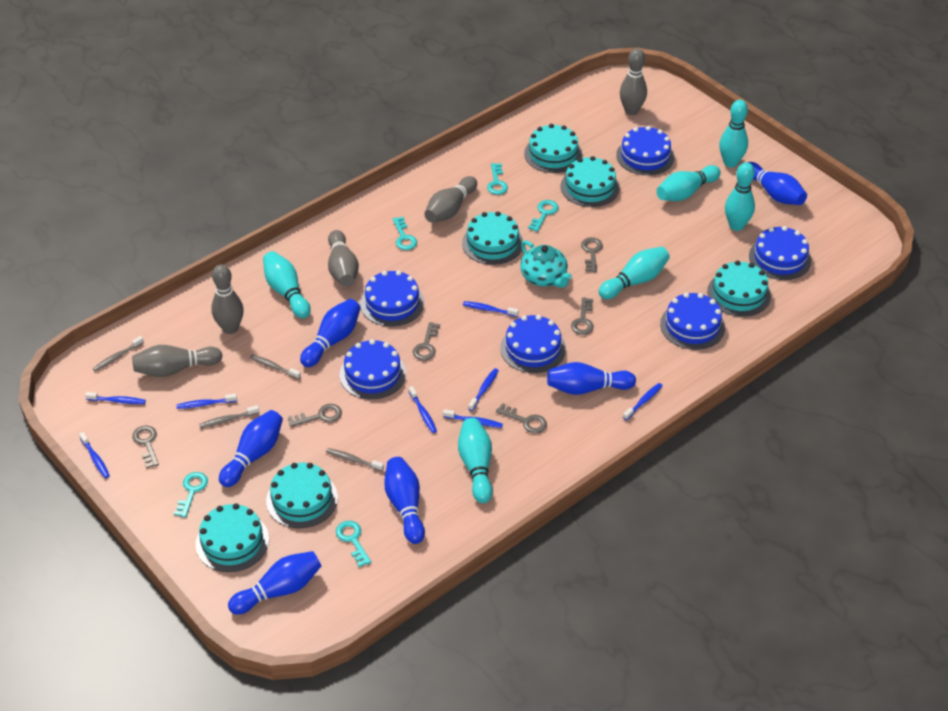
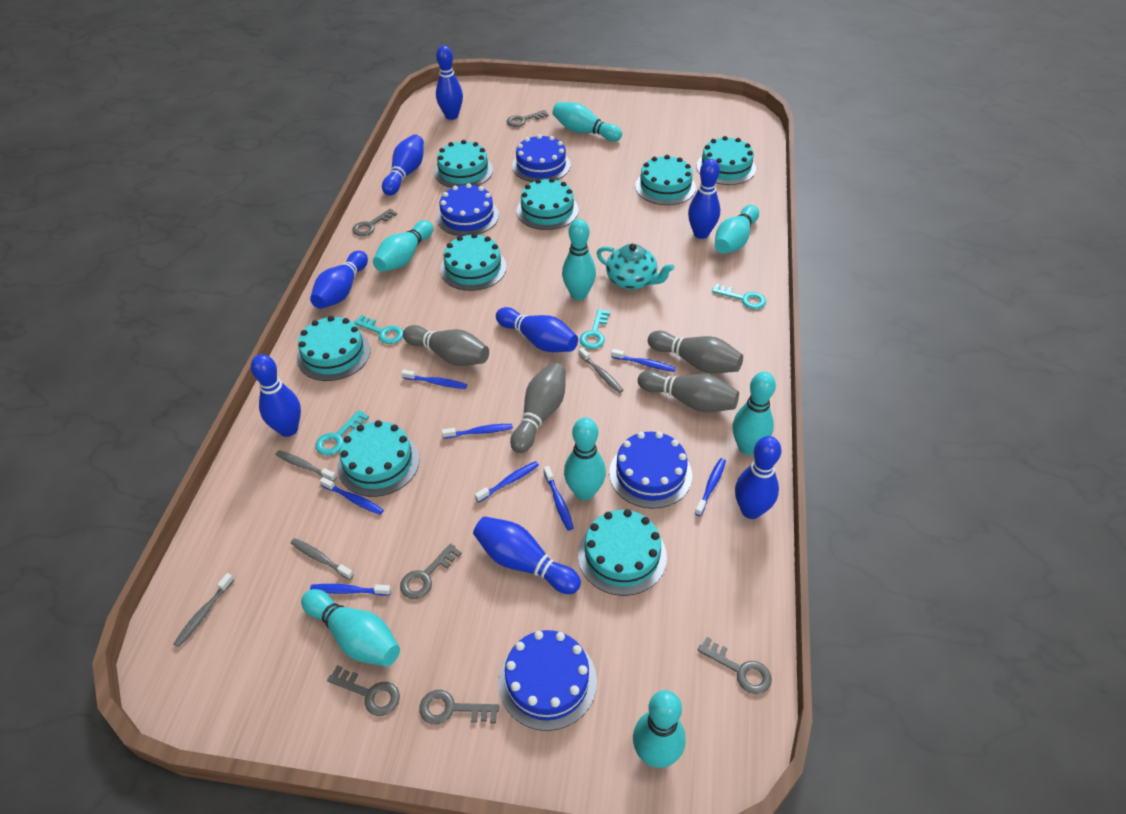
blue bowling pin: 6 -> 8
blue cake: 6 -> 4
grey bowling pin: 5 -> 4
turquoise bowling pin: 6 -> 8
turquoise cake: 6 -> 8
turquoise key: 5 -> 4

